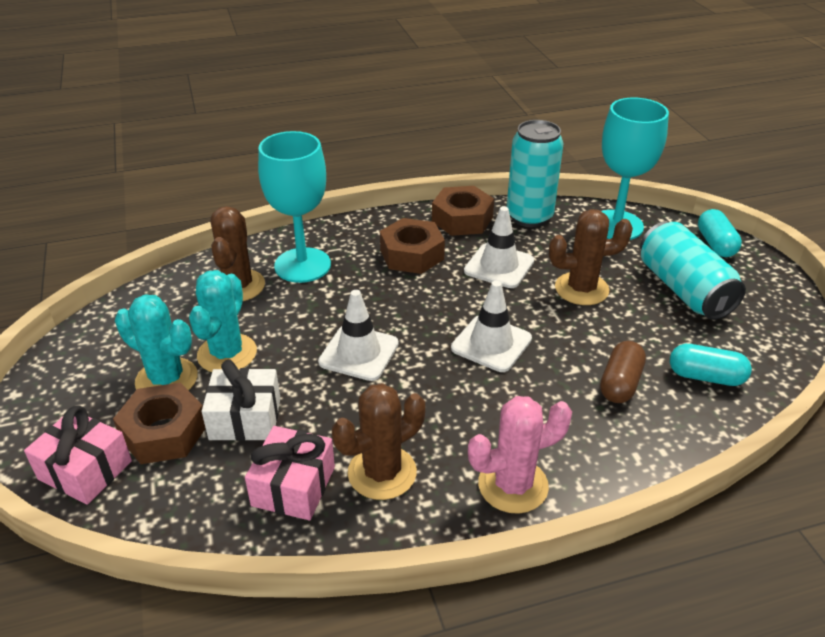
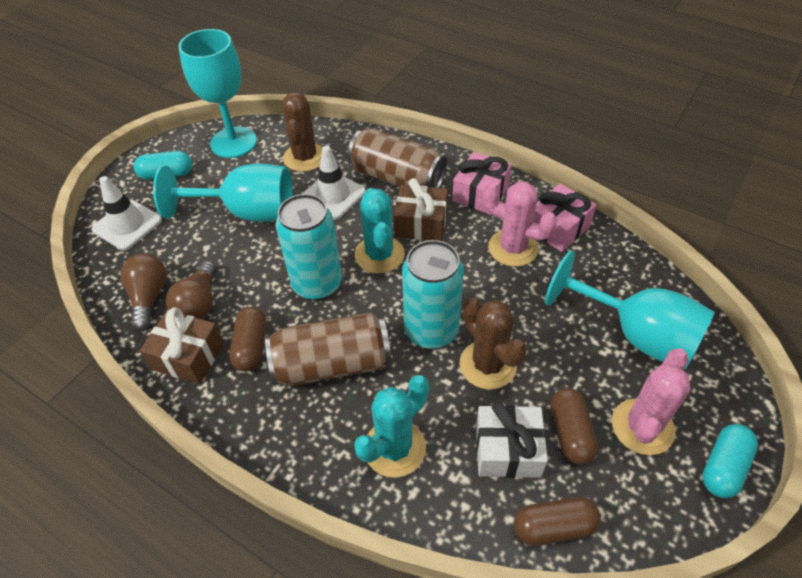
brown cactus: 3 -> 2
brown can: 0 -> 2
brown capsule: 1 -> 3
brown gift: 0 -> 2
brown light bulb: 0 -> 2
brown nut: 3 -> 0
pink cactus: 1 -> 2
turquoise goblet: 2 -> 3
white traffic cone: 3 -> 2

